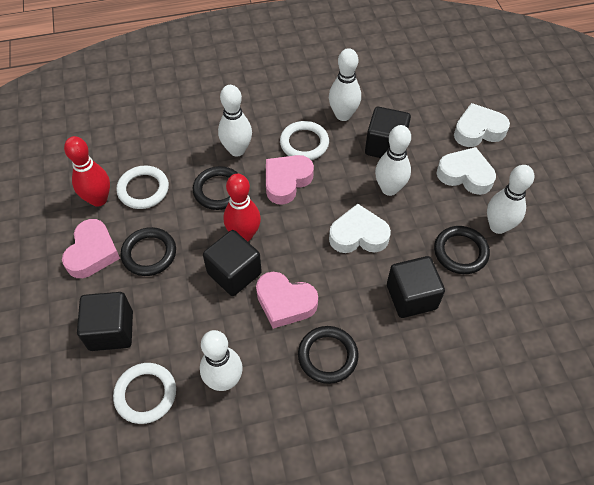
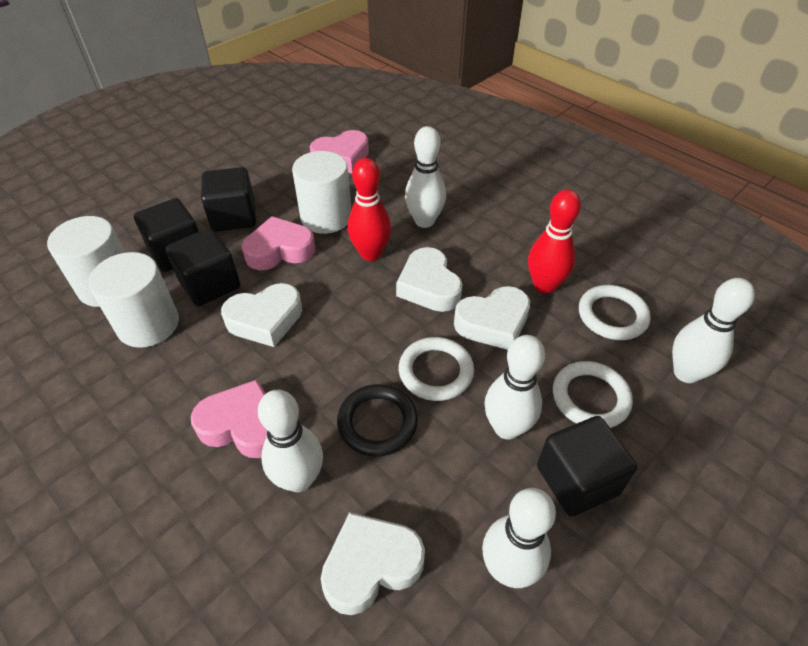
black ring: 4 -> 1
white cylinder: 0 -> 3
white heart: 3 -> 4

